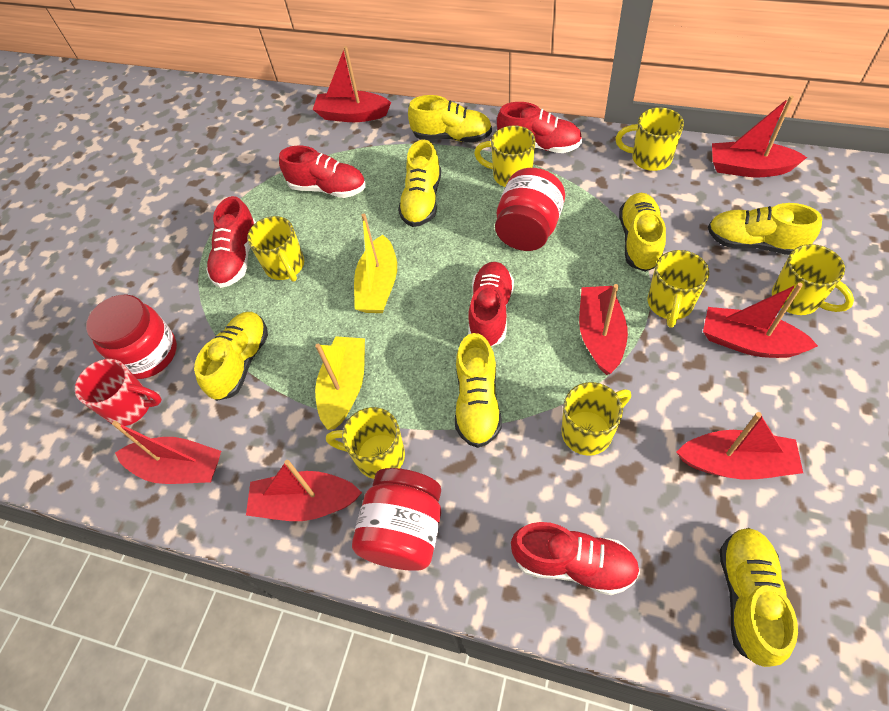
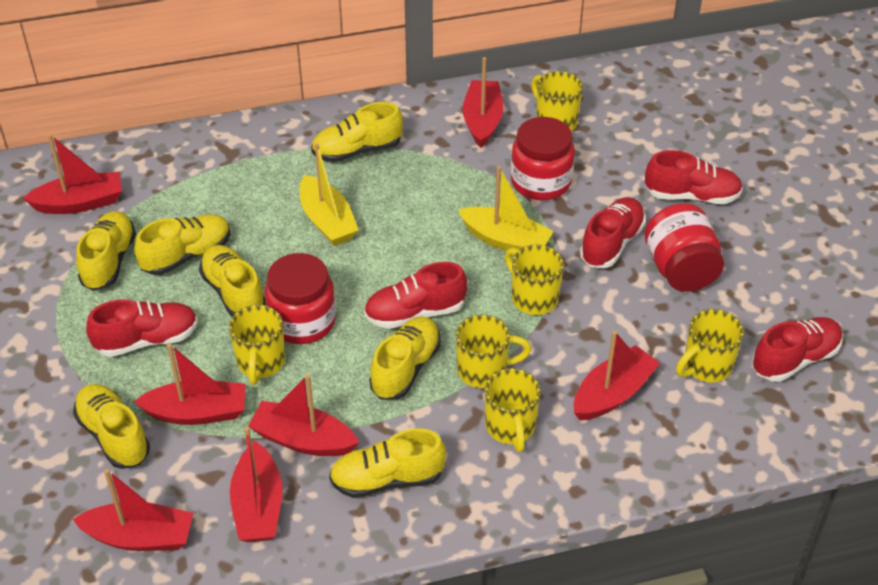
red mug: 1 -> 0
yellow mug: 7 -> 6

